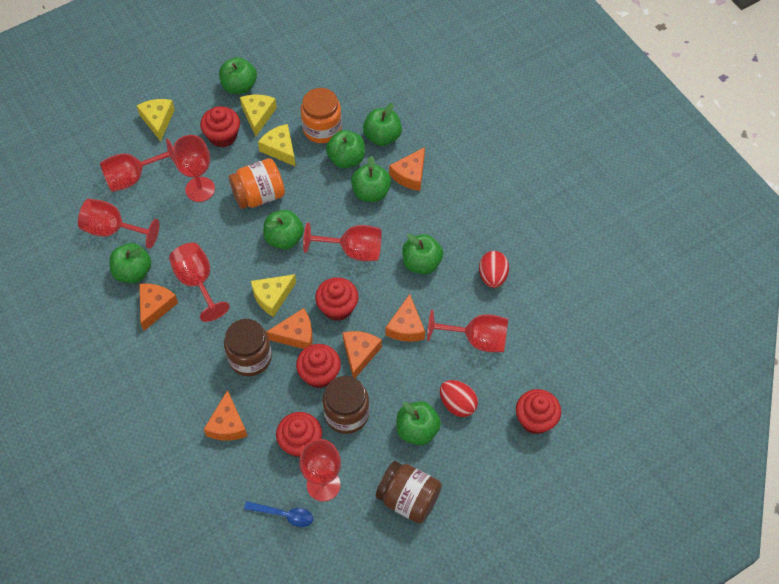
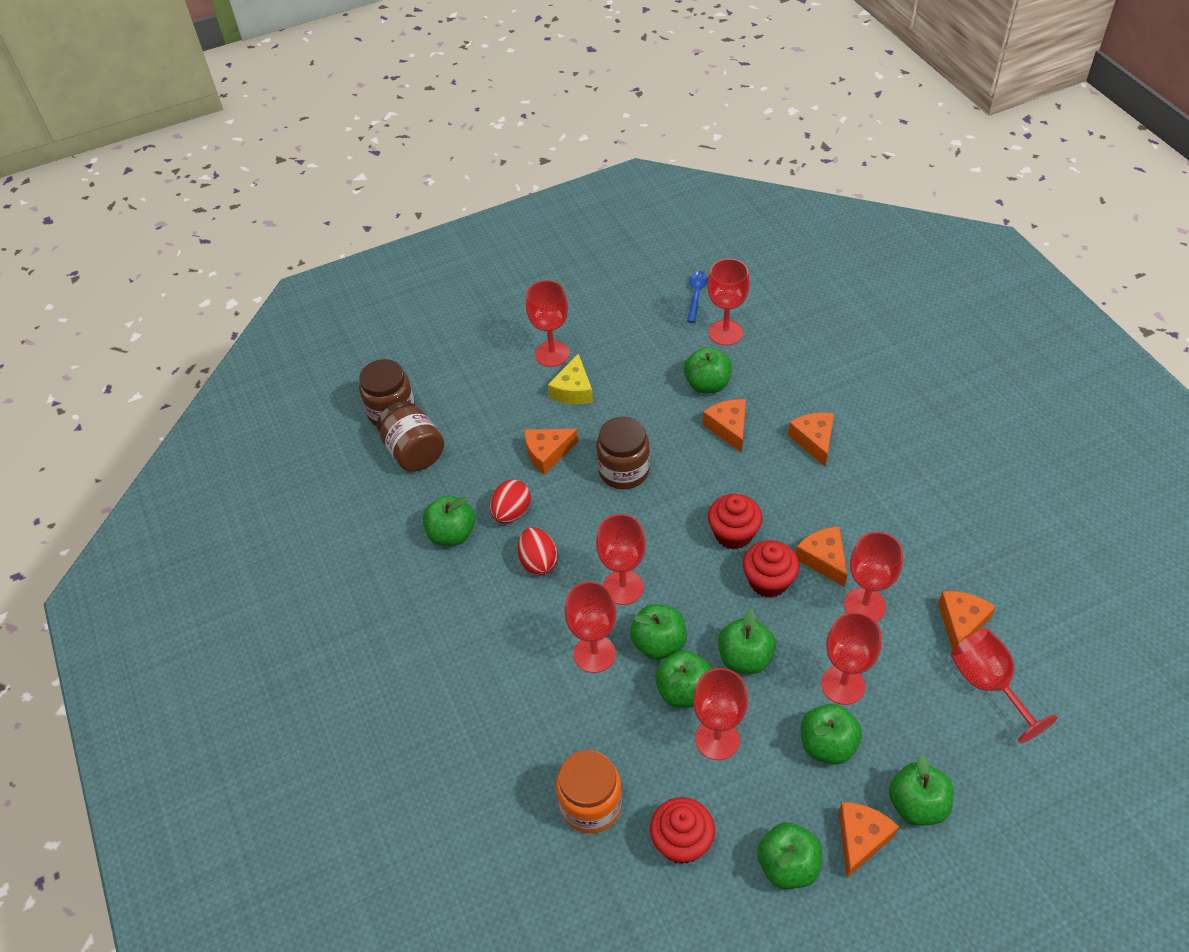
orange jar: 2 -> 1
red cupcake: 5 -> 3
red goblet: 7 -> 8
yellow cheese: 4 -> 1

